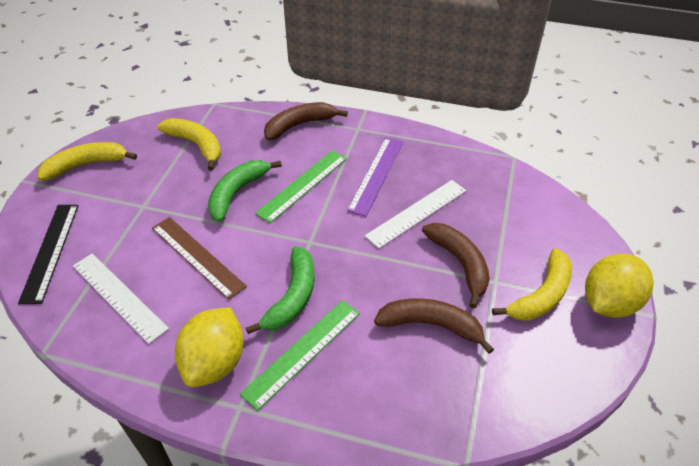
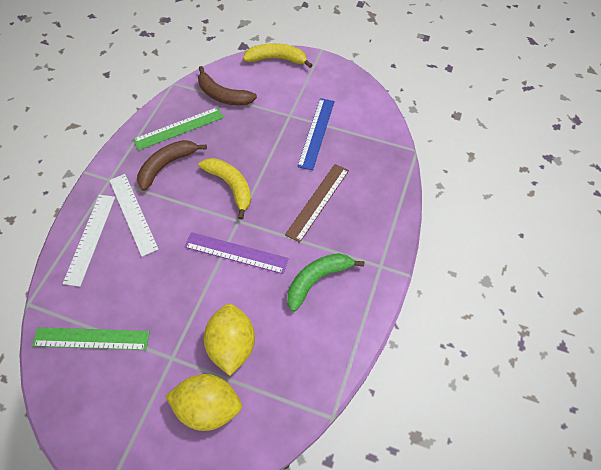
black ruler: 1 -> 0
blue ruler: 0 -> 1
brown banana: 3 -> 2
green banana: 2 -> 1
yellow banana: 3 -> 2

